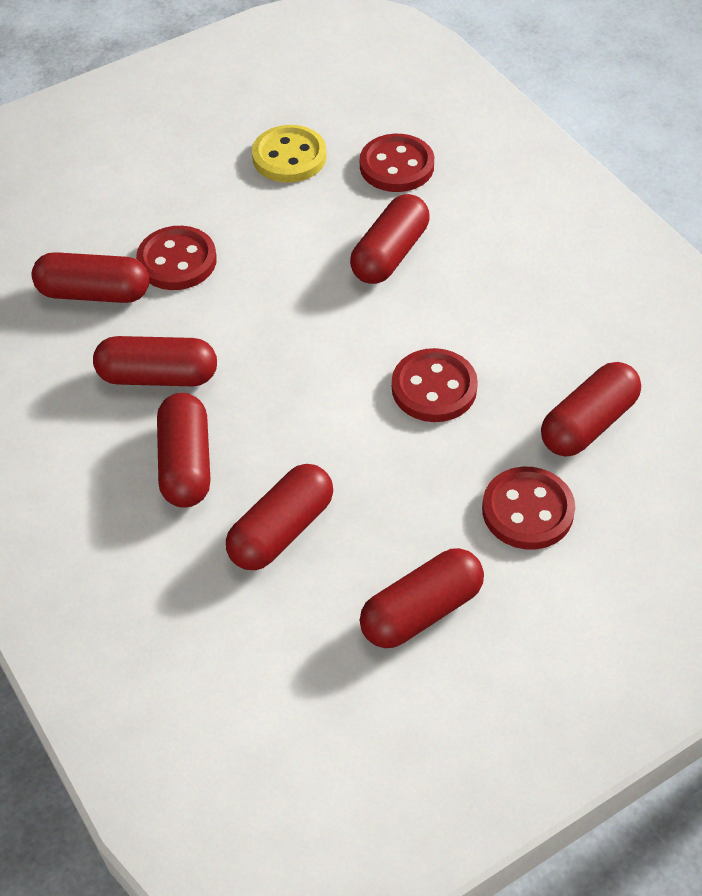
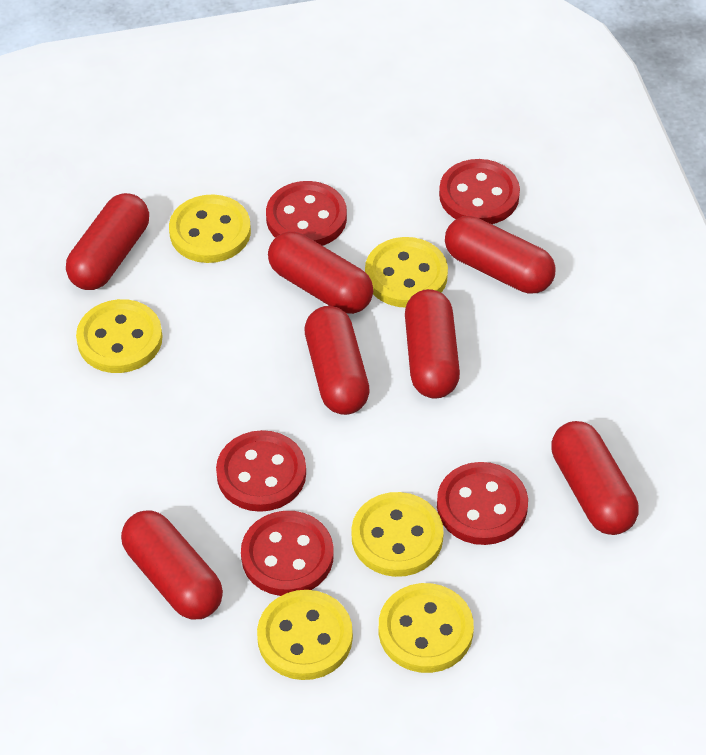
red button: 4 -> 5
yellow button: 1 -> 6

